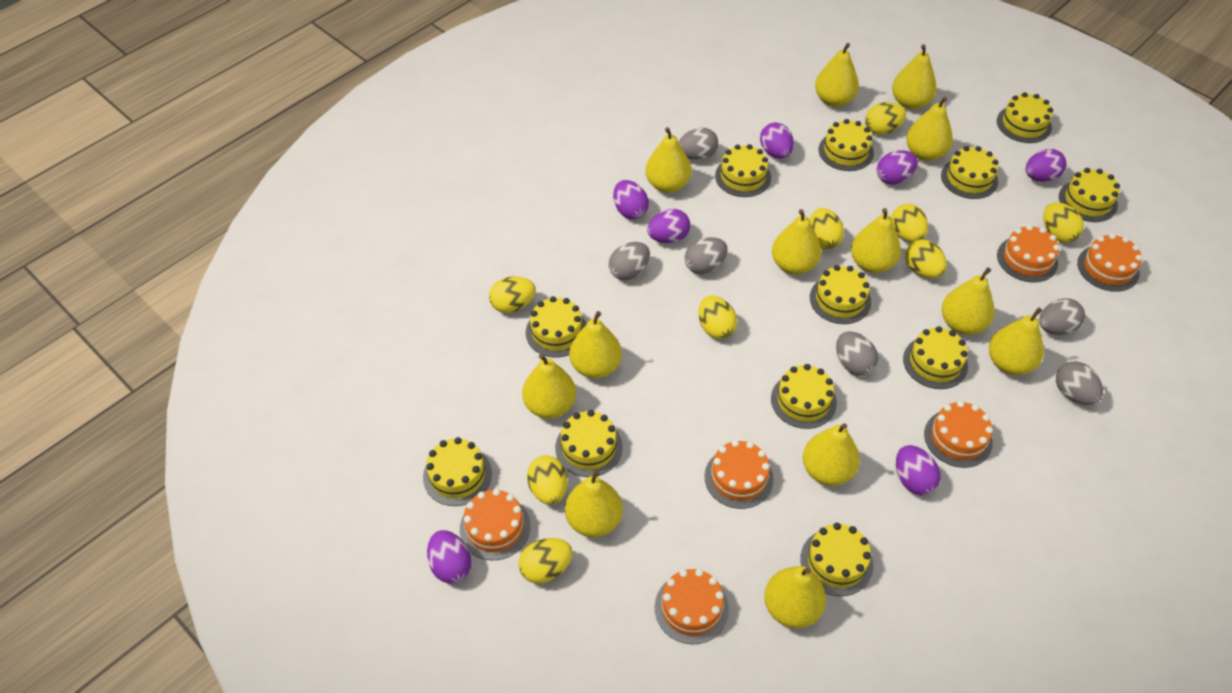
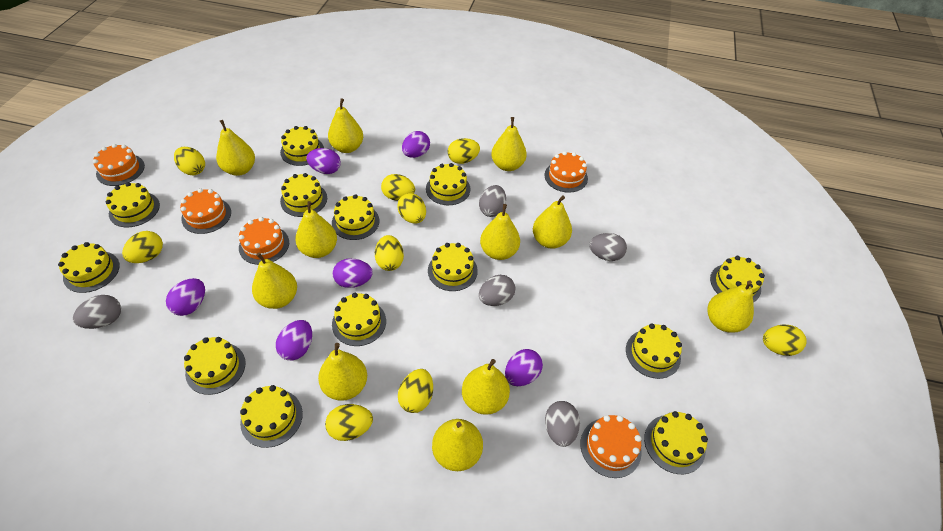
grey egg: 6 -> 5
orange cake: 6 -> 5
purple egg: 7 -> 6
yellow cake: 12 -> 13
yellow pear: 13 -> 11

